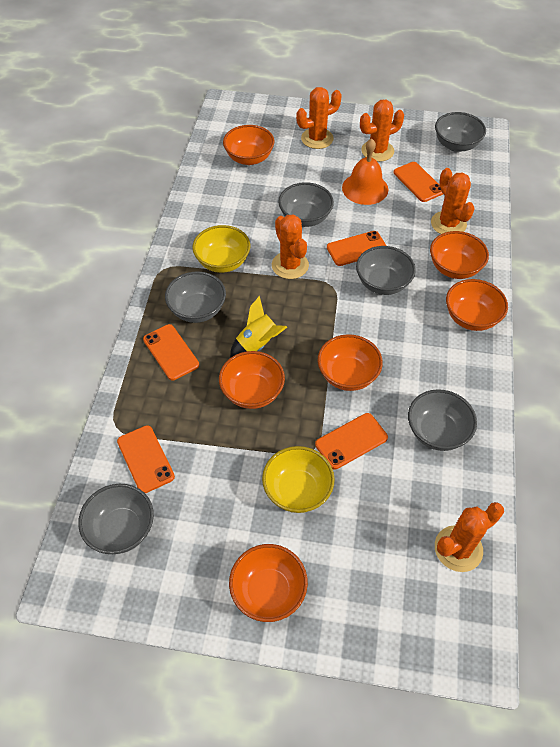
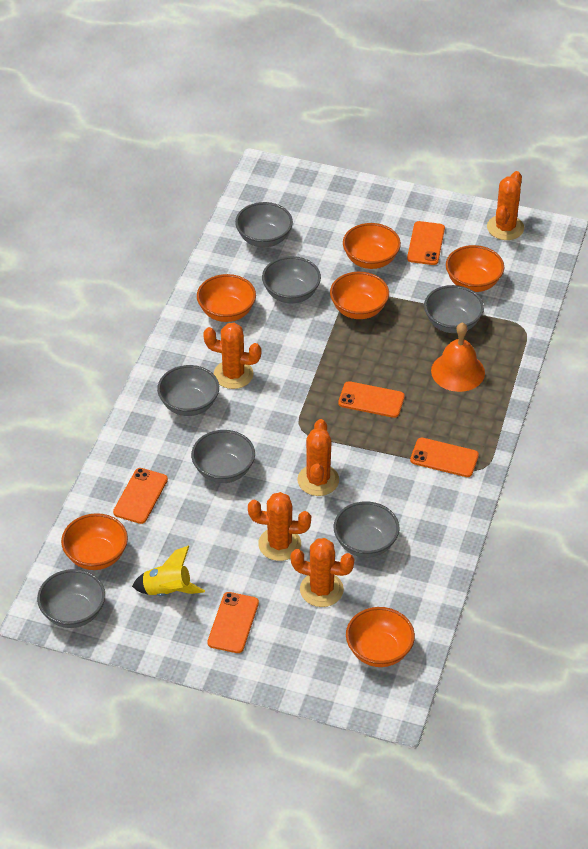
grey bowl: 6 -> 7
yellow bowl: 2 -> 0

